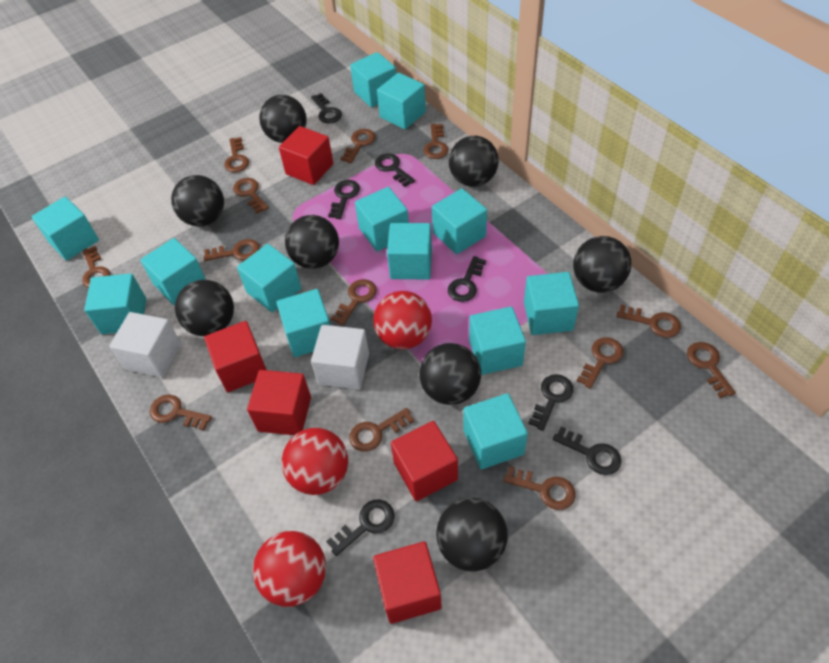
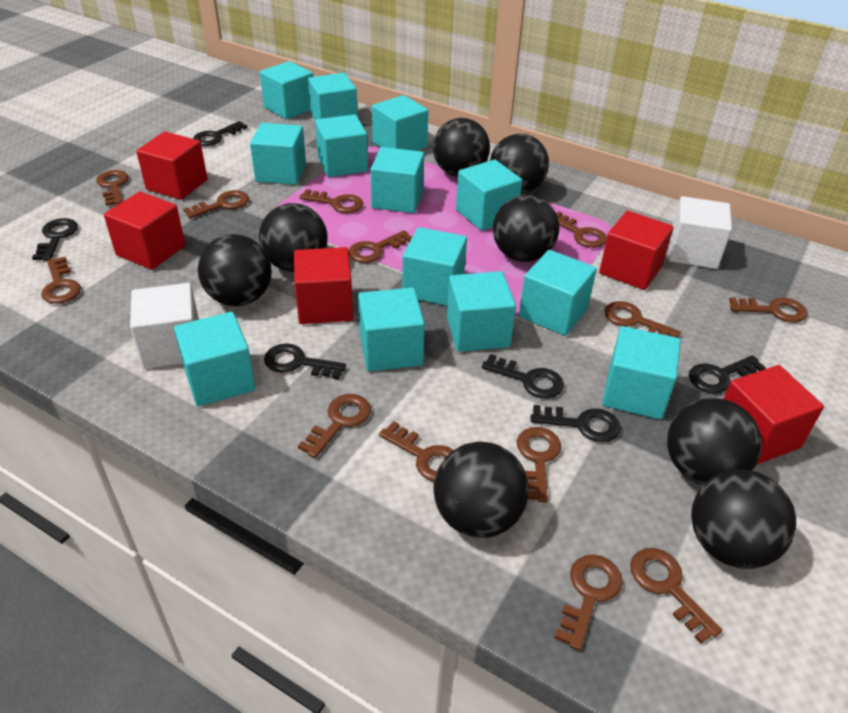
black key: 7 -> 6
red ball: 3 -> 0

